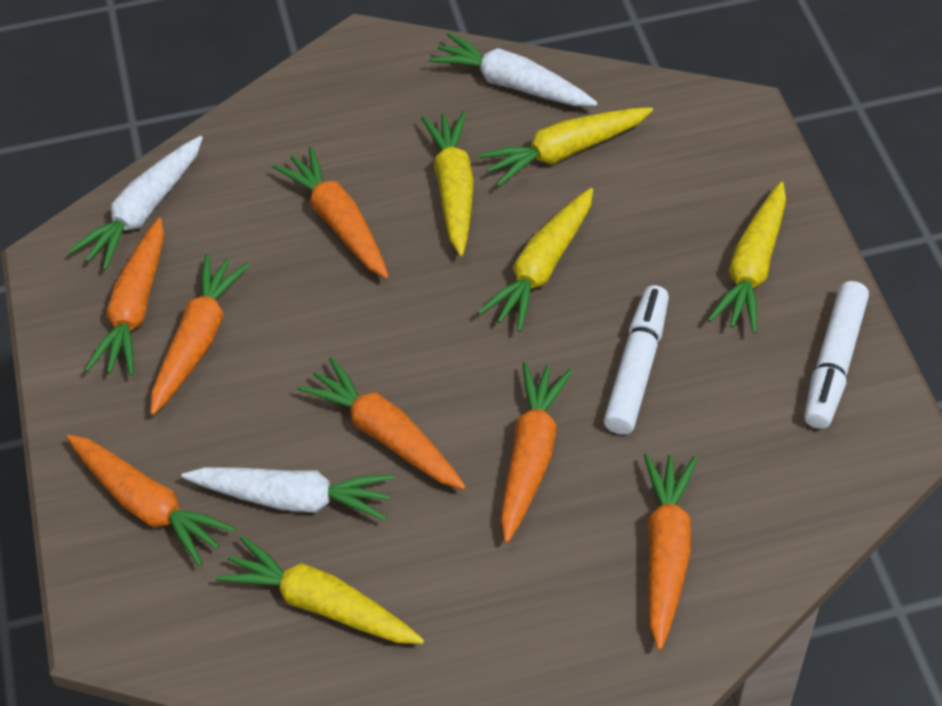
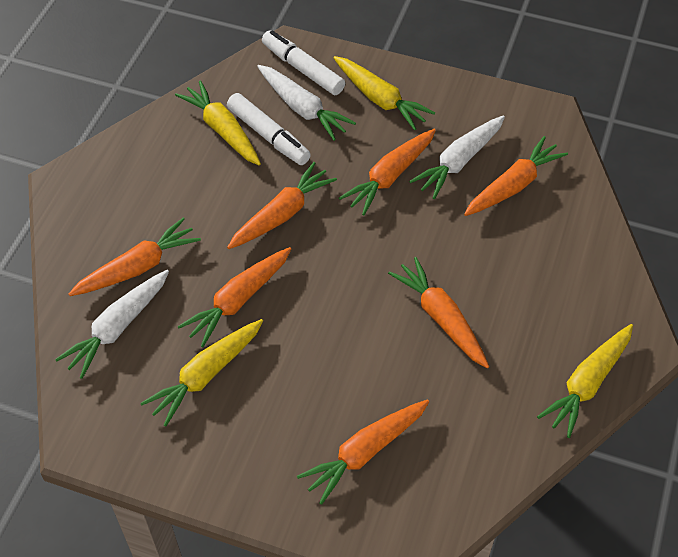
yellow carrot: 5 -> 4

